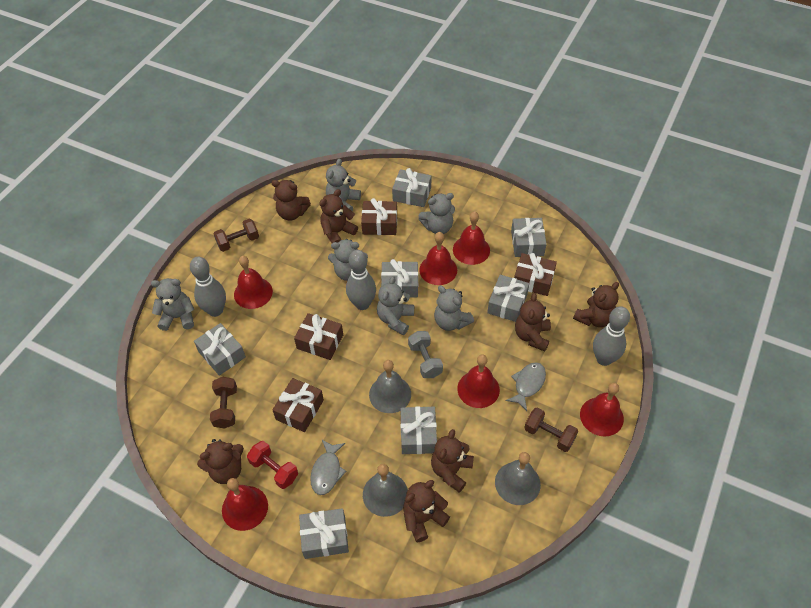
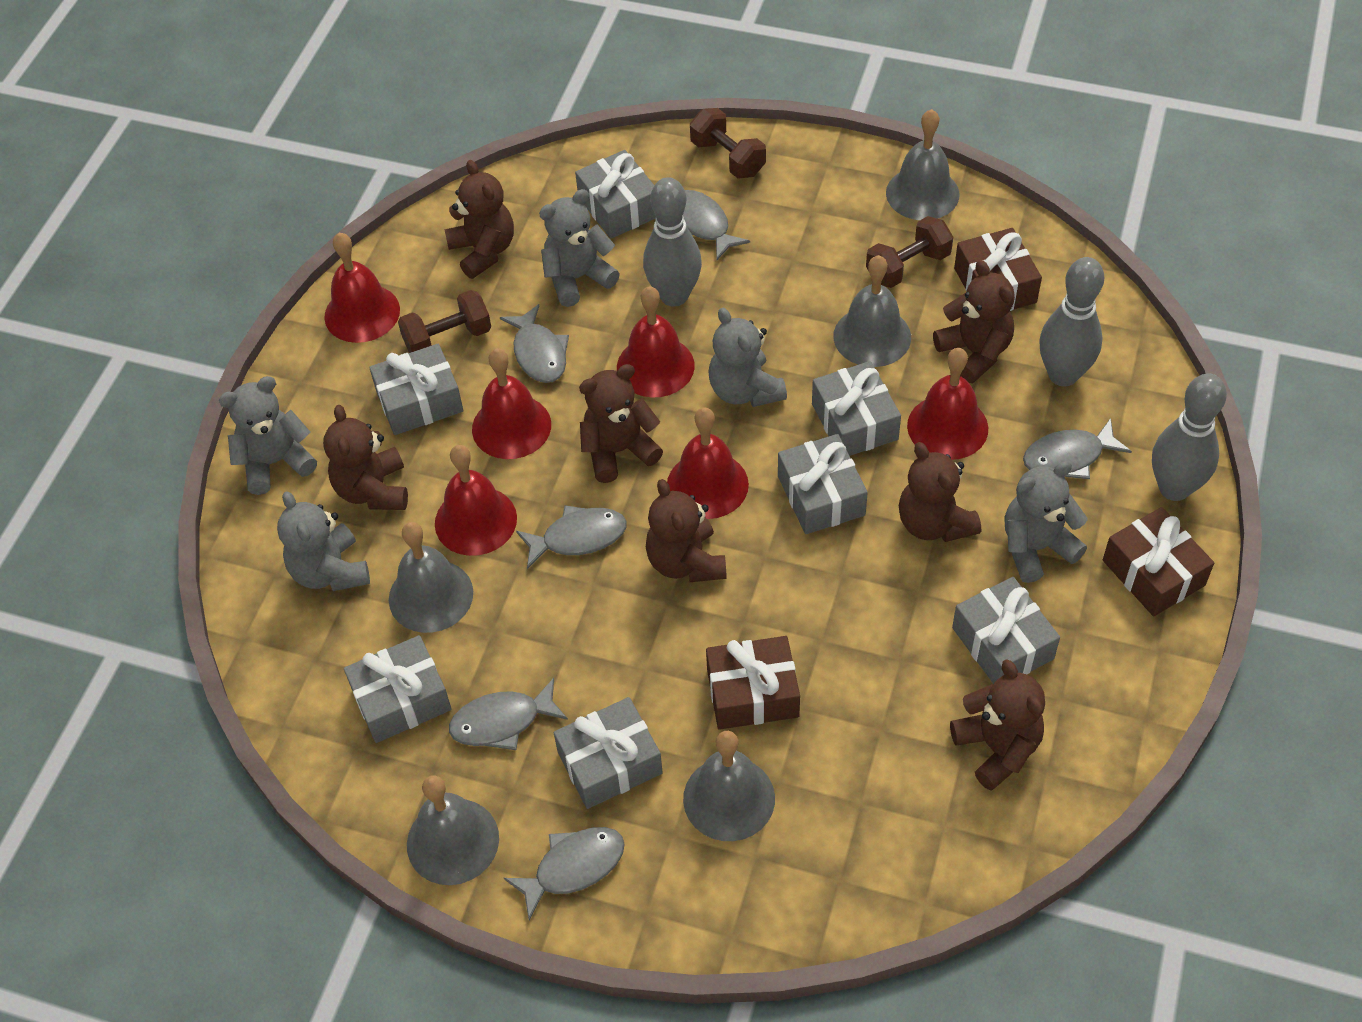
brown gift: 4 -> 3
grey bell: 3 -> 5
grey dumbbell: 1 -> 0
grey fish: 2 -> 6
grey teddy bear: 6 -> 5
red dumbbell: 1 -> 0

